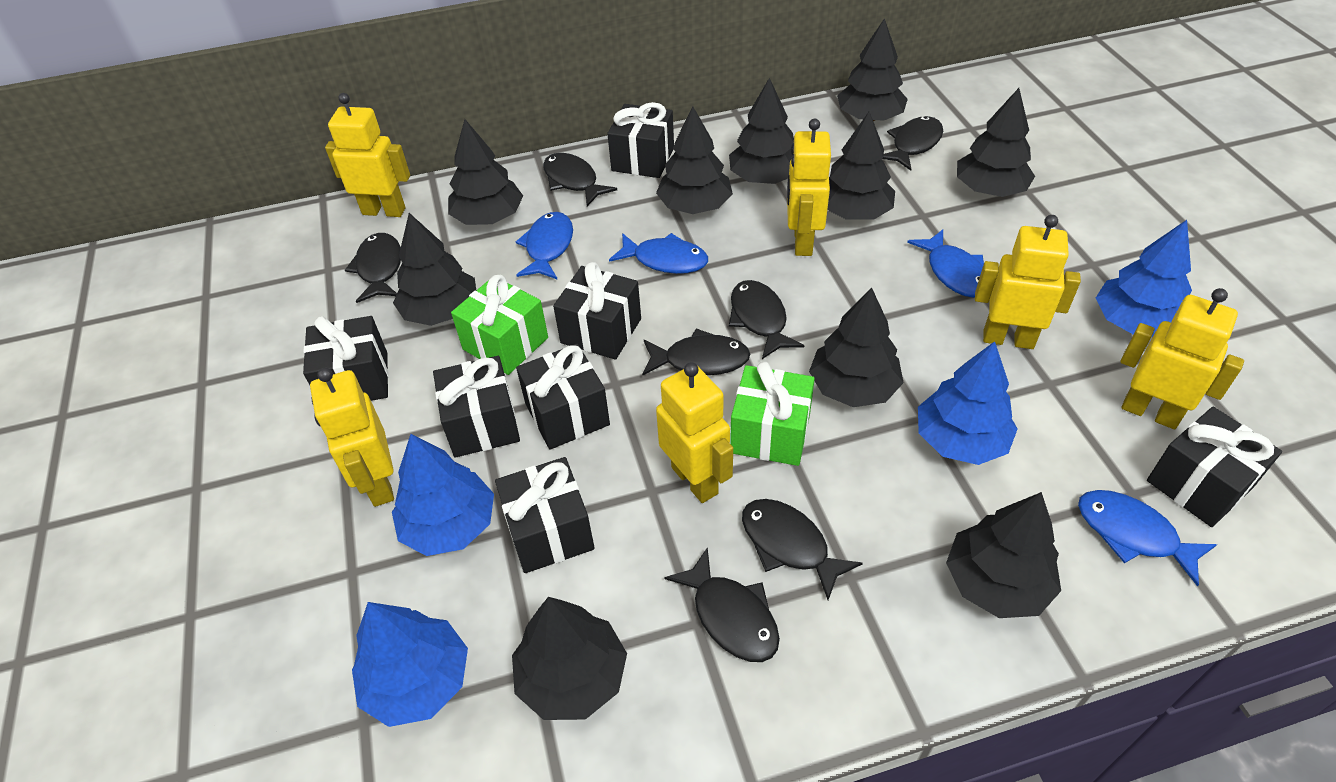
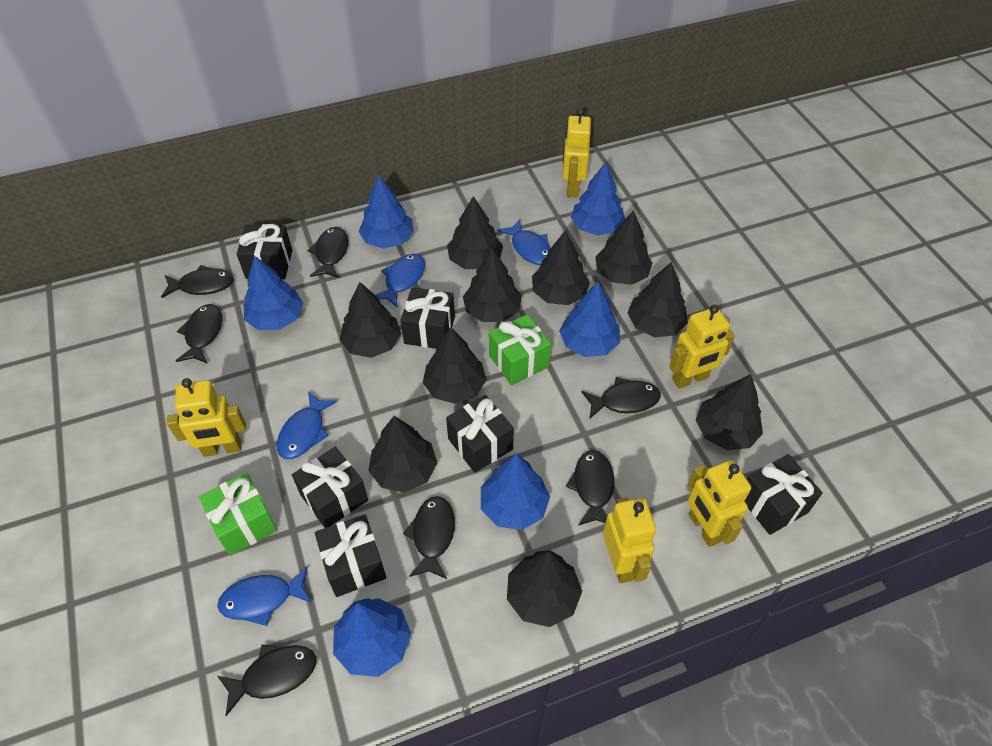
black gift: 7 -> 6
blue tree: 4 -> 6
yellow robot: 6 -> 5

